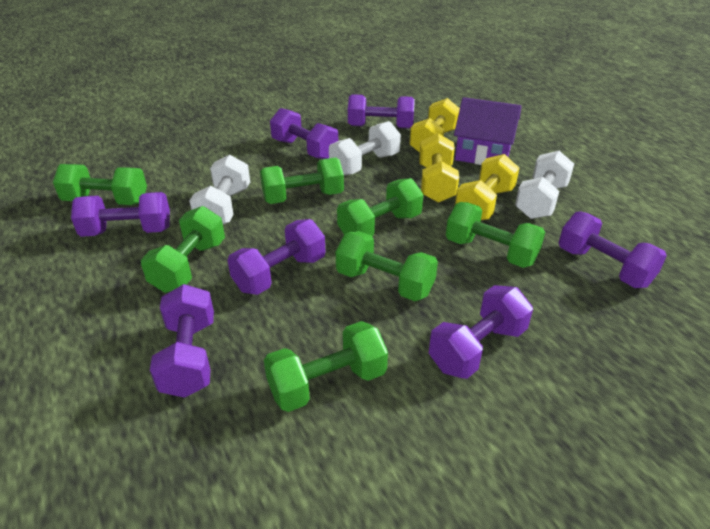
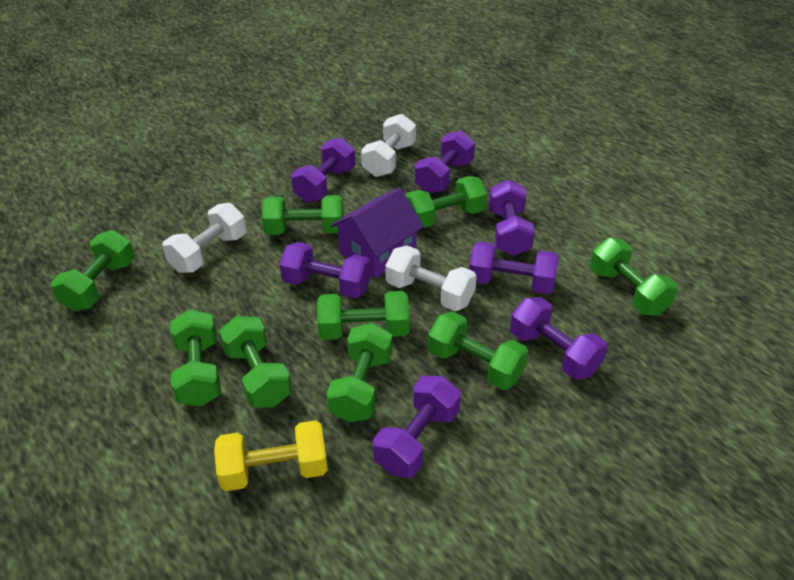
green dumbbell: 7 -> 9
yellow dumbbell: 3 -> 1

